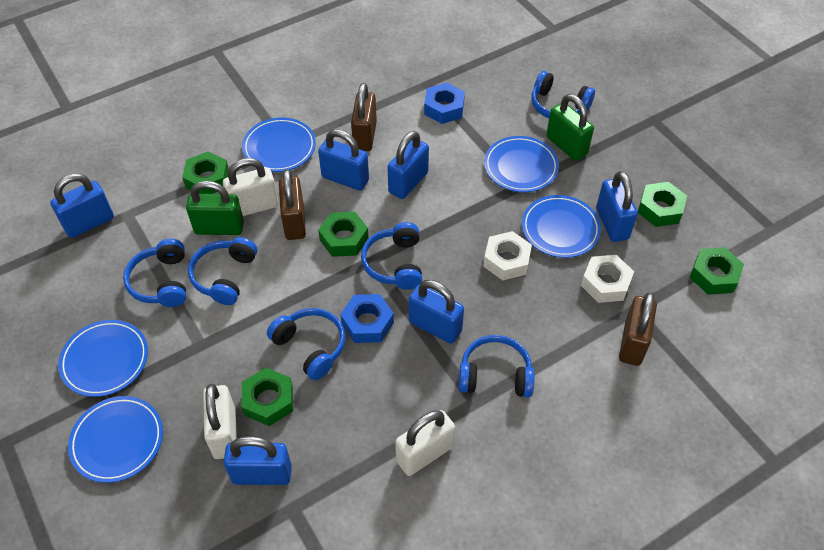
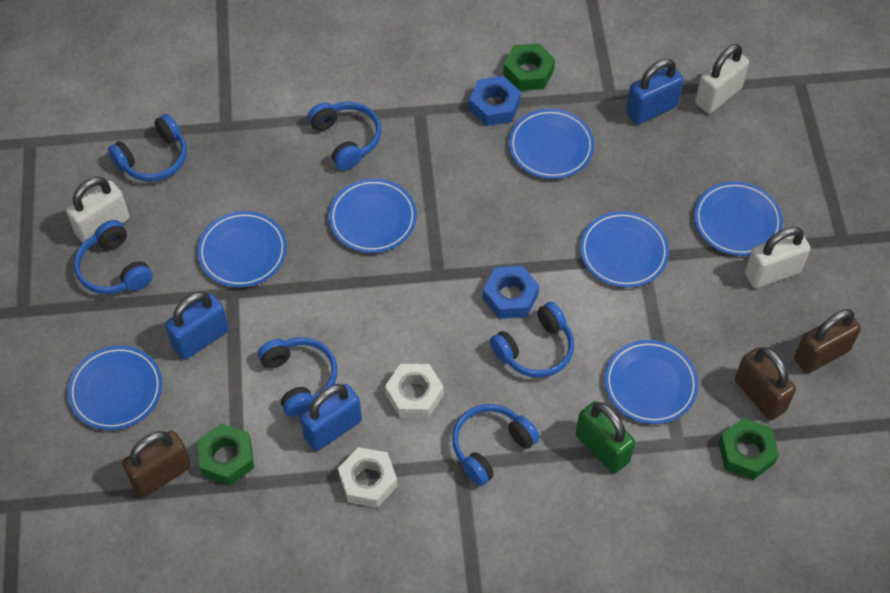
blue padlock: 6 -> 3
blue plate: 5 -> 7
green nut: 5 -> 3
green padlock: 2 -> 1

